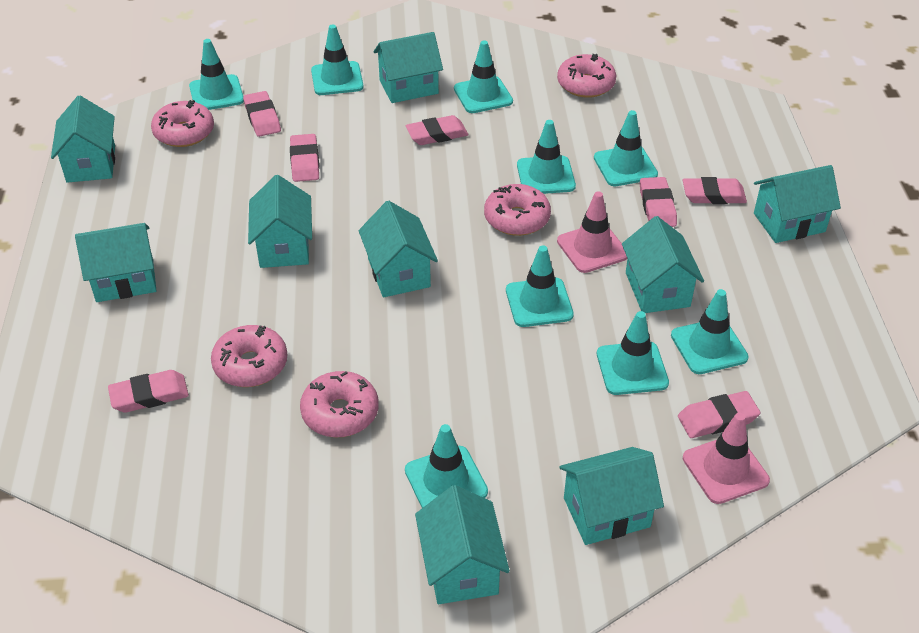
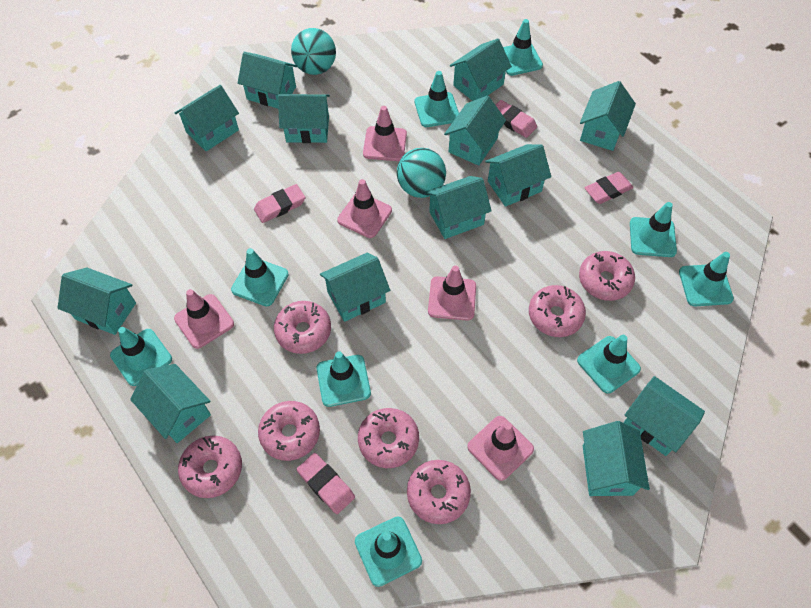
pink donut: 5 -> 7
pink eraser: 7 -> 4
pink traffic cone: 2 -> 5
turquoise ball: 0 -> 2
turquoise house: 9 -> 13

